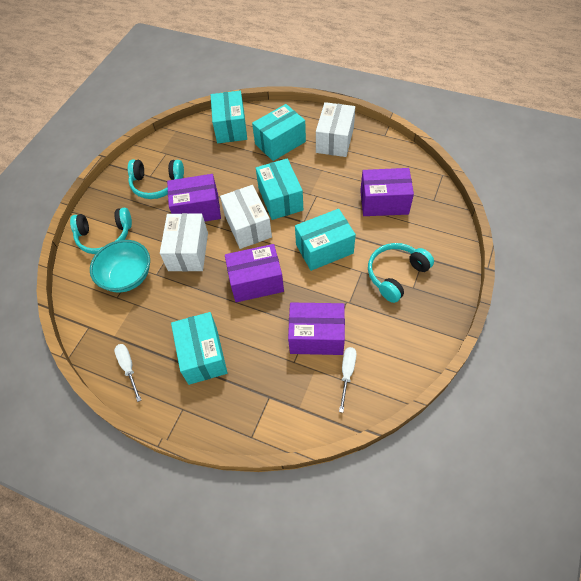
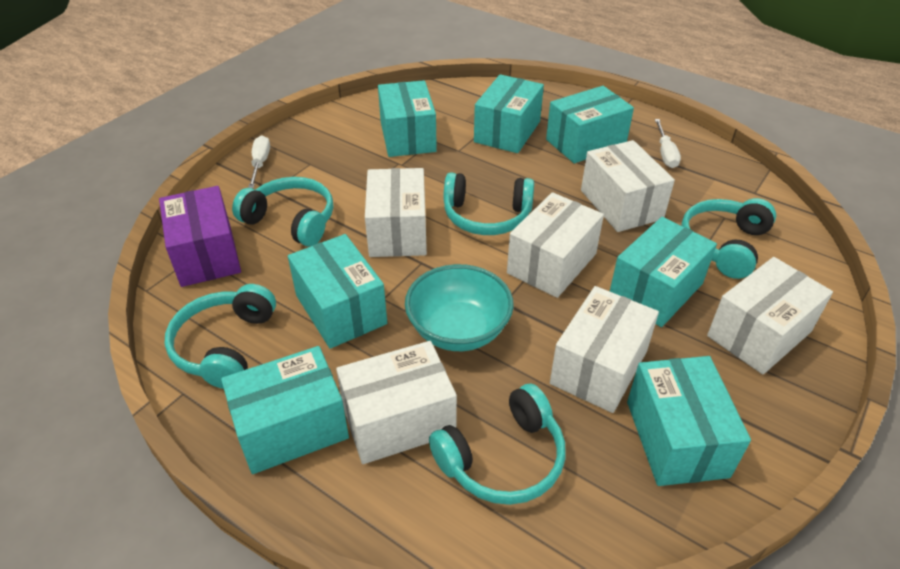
purple box: 4 -> 1
turquoise box: 5 -> 7
turquoise headphones: 3 -> 5
white box: 3 -> 6

